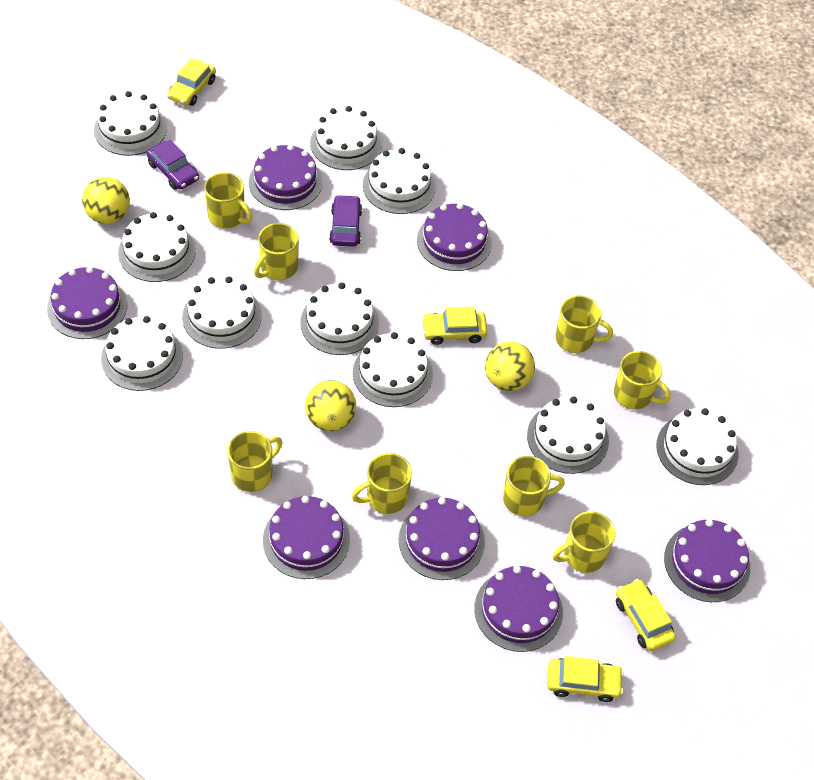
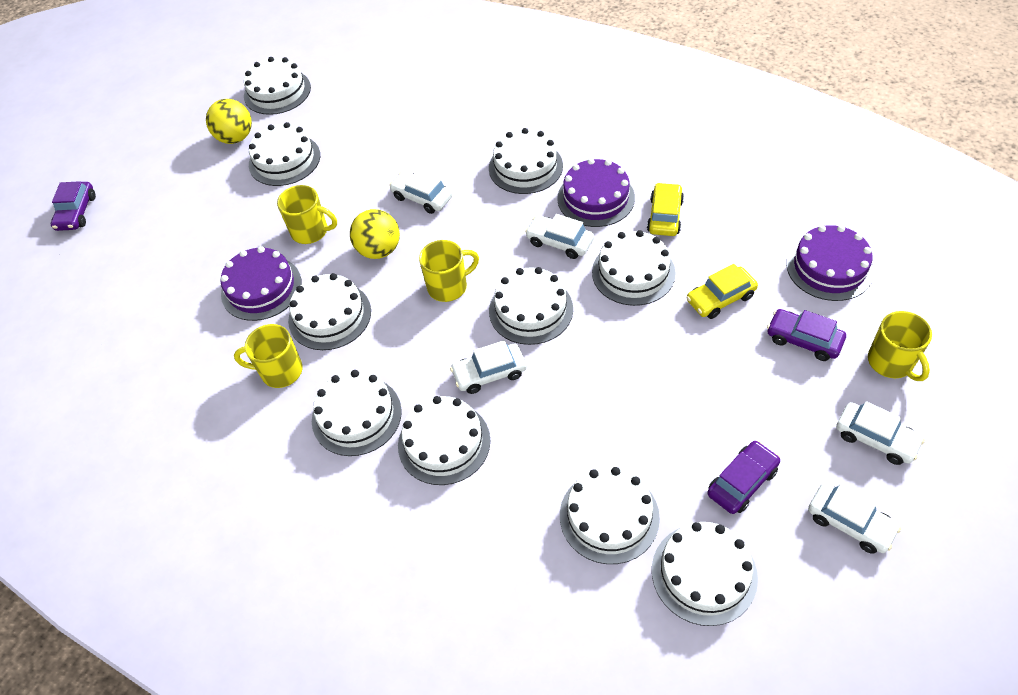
purple cake: 7 -> 3
purple car: 2 -> 3
white car: 0 -> 5
yellow ball: 3 -> 2
yellow car: 4 -> 2
yellow mug: 8 -> 4

